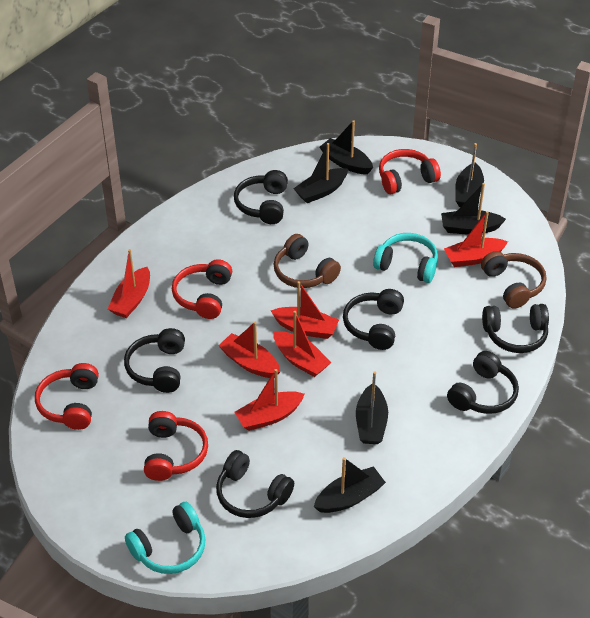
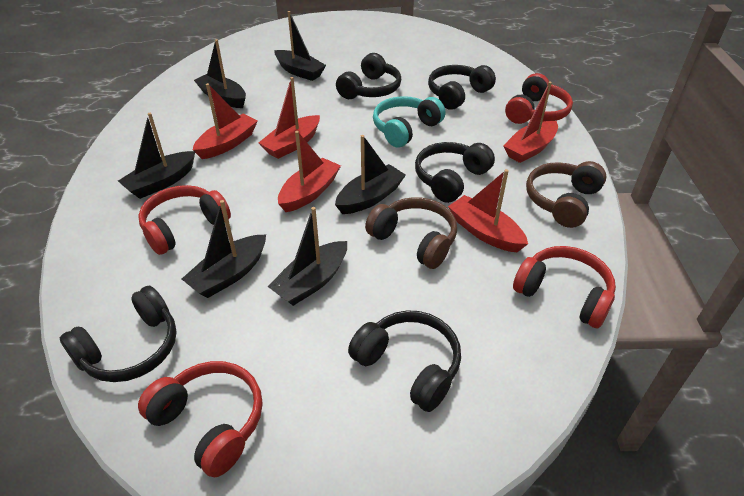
black headphones: 6 -> 5
red boat: 6 -> 5
turquoise headphones: 2 -> 1

